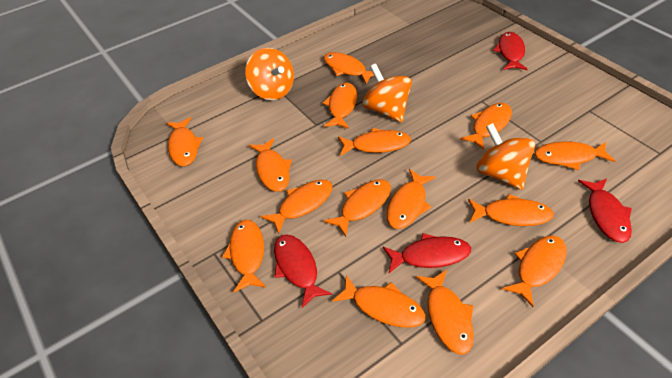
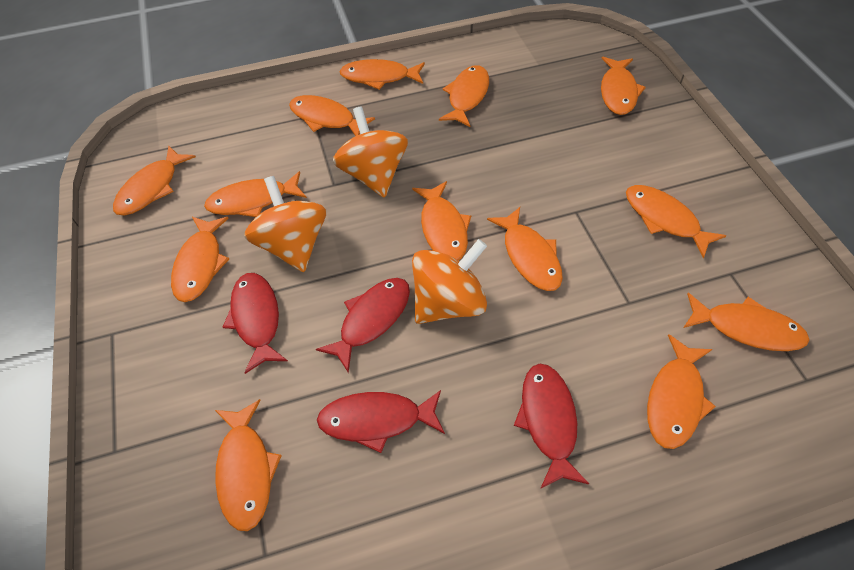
orange fish: 15 -> 13

